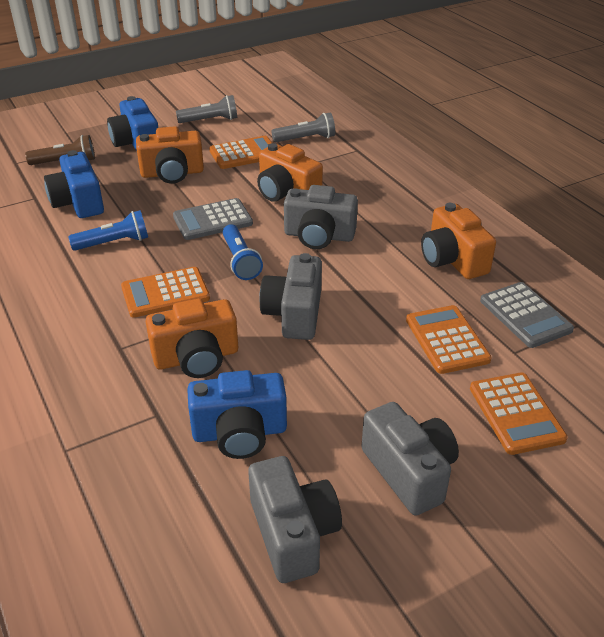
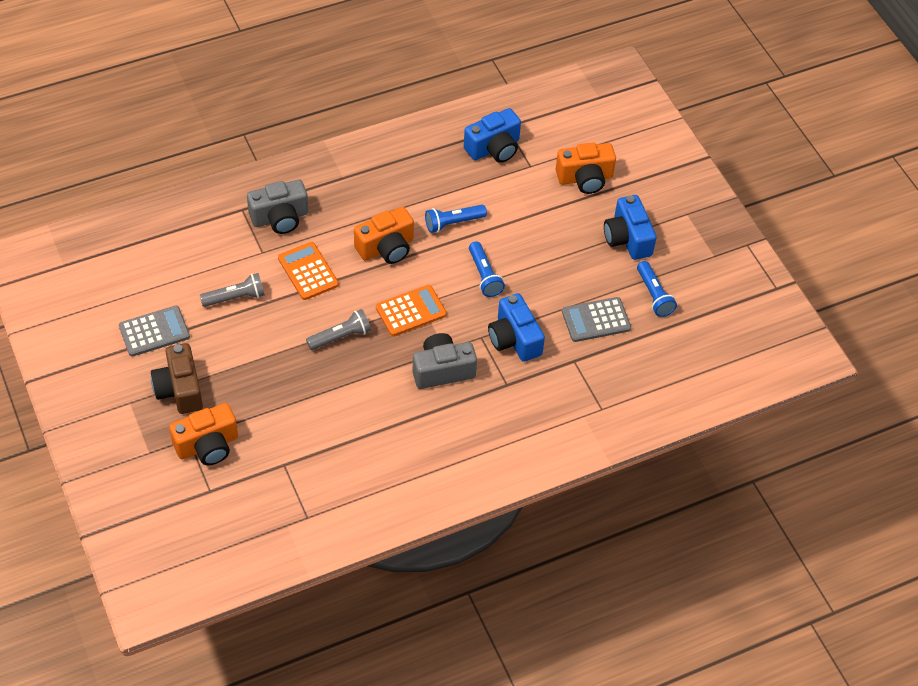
blue flashlight: 2 -> 3
brown camera: 0 -> 1
brown flashlight: 1 -> 0
grey camera: 4 -> 2
orange calculator: 4 -> 2
orange camera: 4 -> 3

